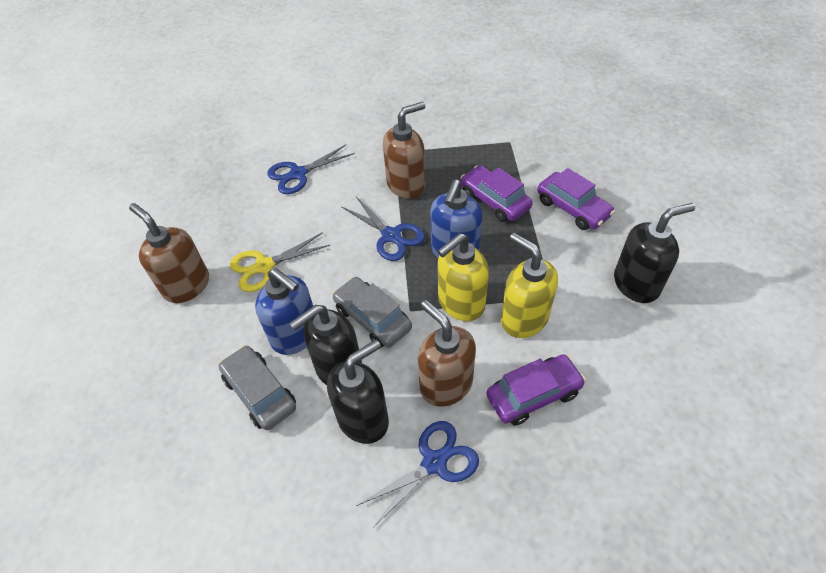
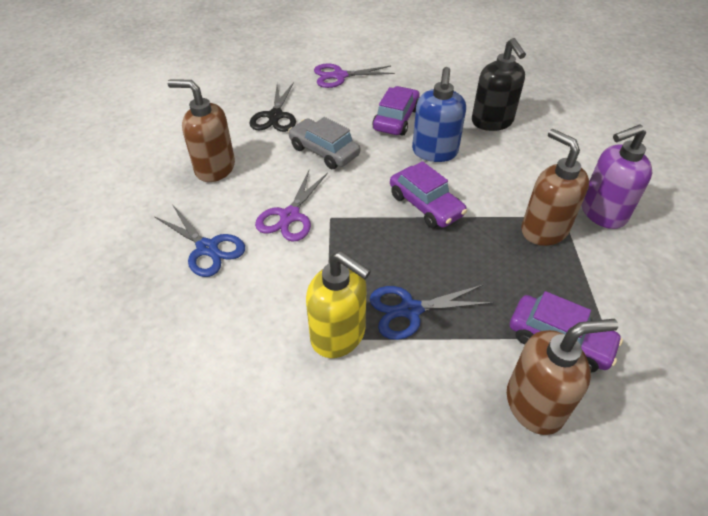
black scissors: 0 -> 1
black soap dispenser: 3 -> 1
blue scissors: 3 -> 2
blue soap dispenser: 2 -> 1
grey car: 2 -> 1
purple scissors: 0 -> 2
purple soap dispenser: 0 -> 1
yellow scissors: 1 -> 0
yellow soap dispenser: 2 -> 1

